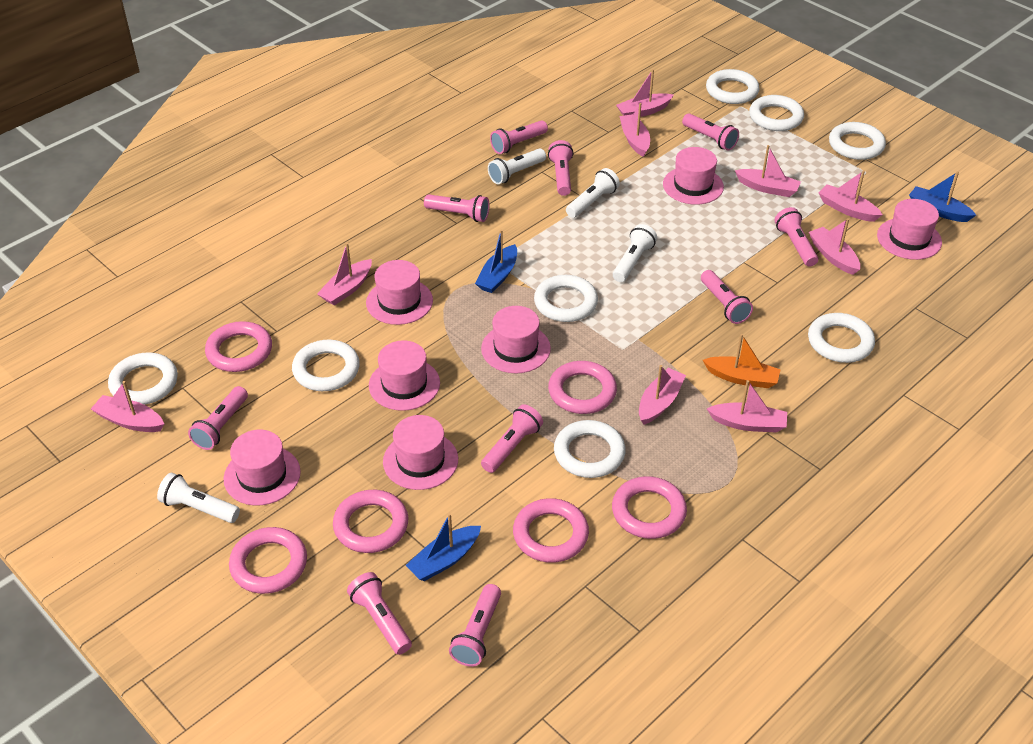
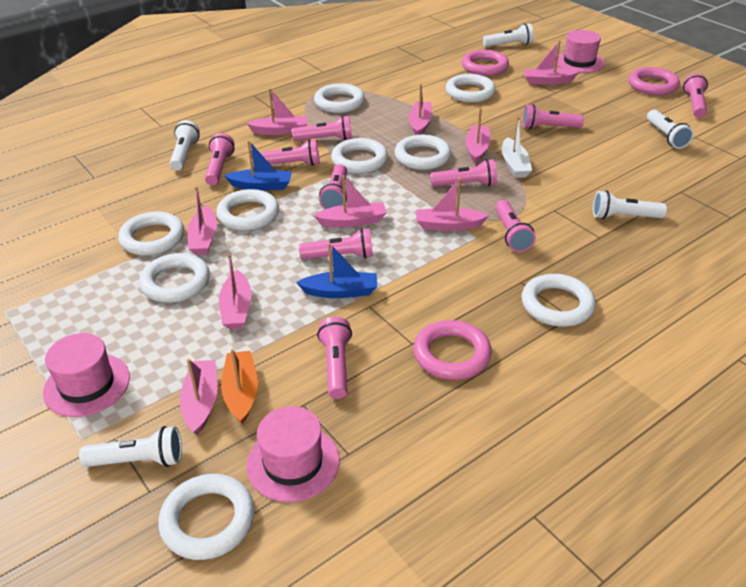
blue boat: 3 -> 2
pink hat: 7 -> 3
pink ring: 6 -> 3
white boat: 0 -> 1
white flashlight: 4 -> 5
white ring: 8 -> 9

